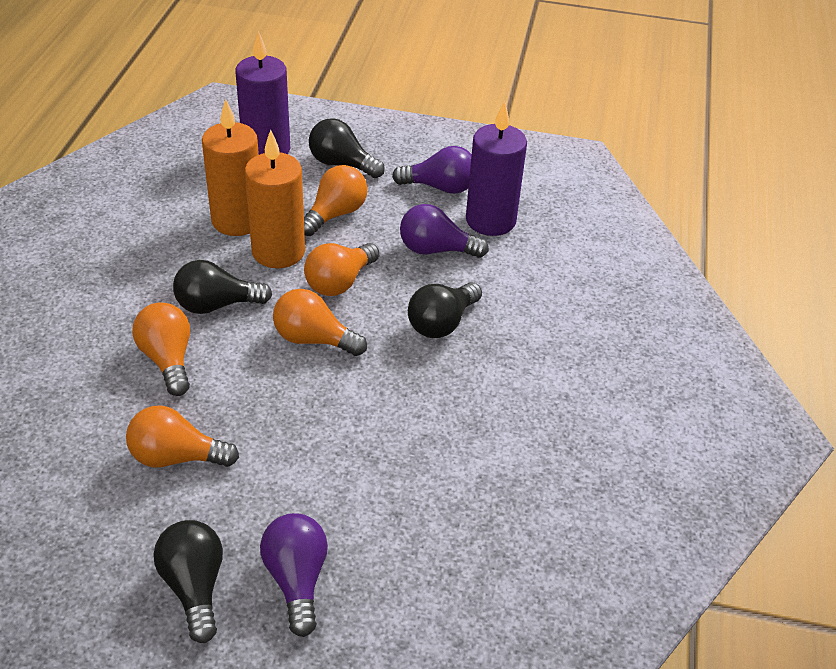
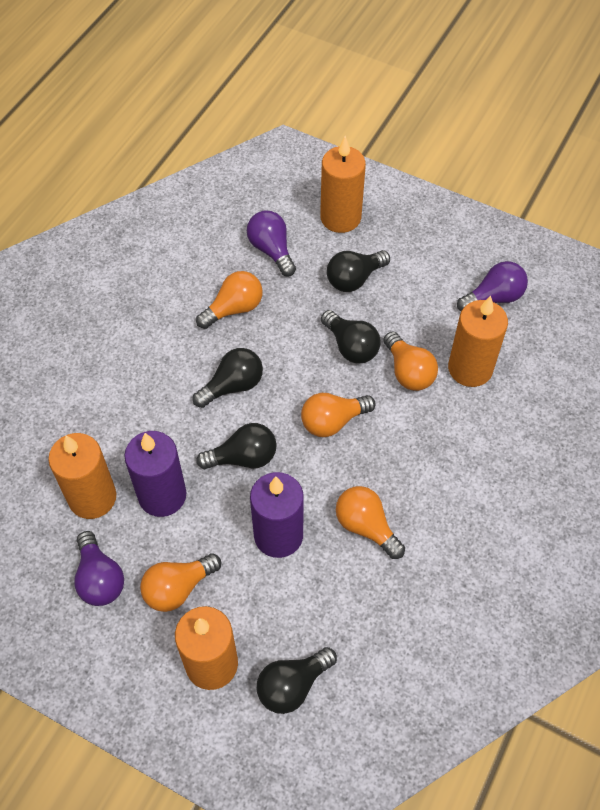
black light bulb: 4 -> 5
orange candle: 2 -> 4

